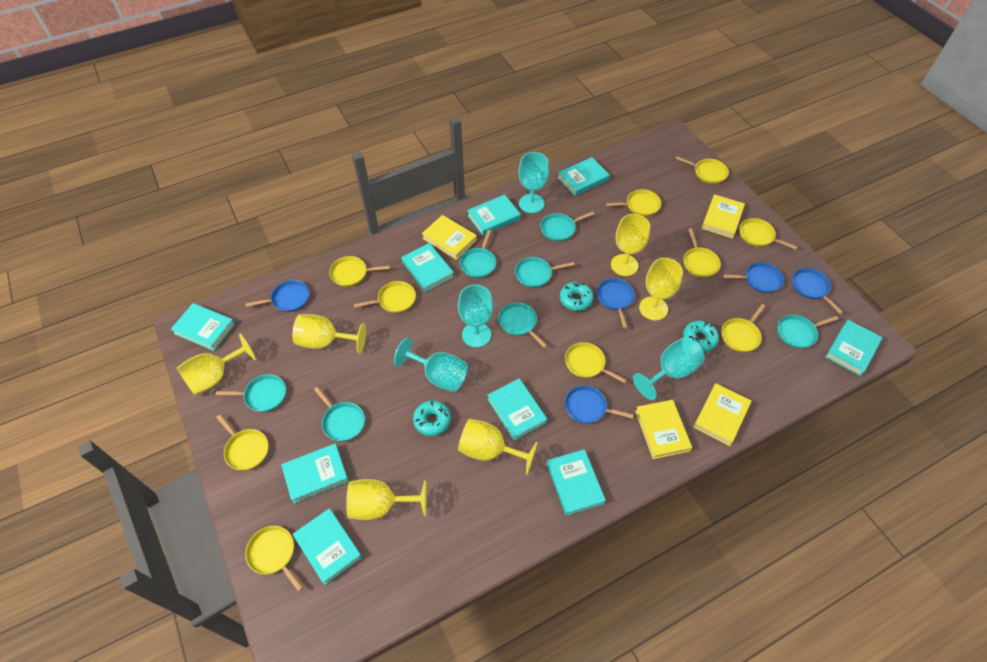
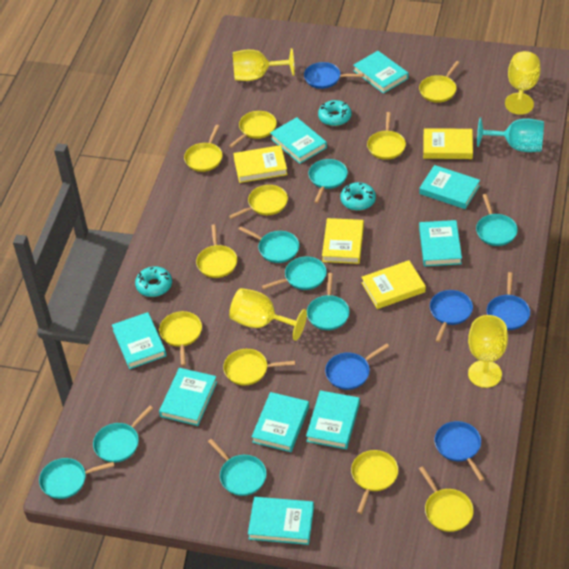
turquoise goblet: 4 -> 1
turquoise pan: 7 -> 8
yellow goblet: 6 -> 4

